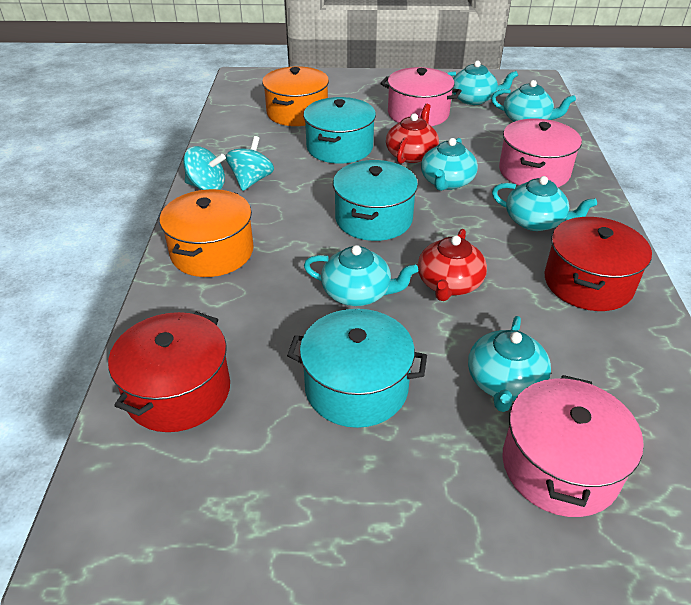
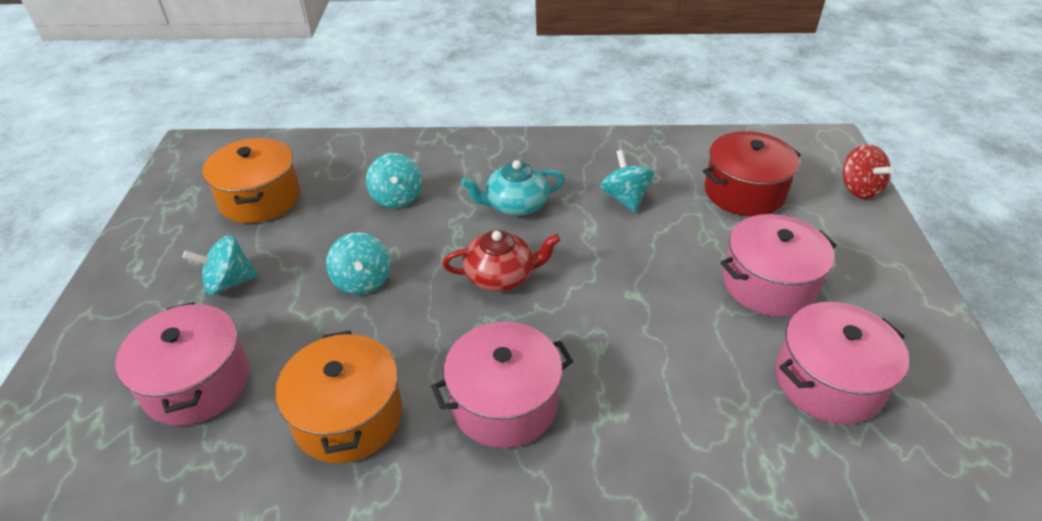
pink pot: 3 -> 4
red pot: 2 -> 1
red spinning top: 0 -> 1
red teapot: 2 -> 1
turquoise pot: 3 -> 0
turquoise spinning top: 2 -> 4
turquoise teapot: 6 -> 1

